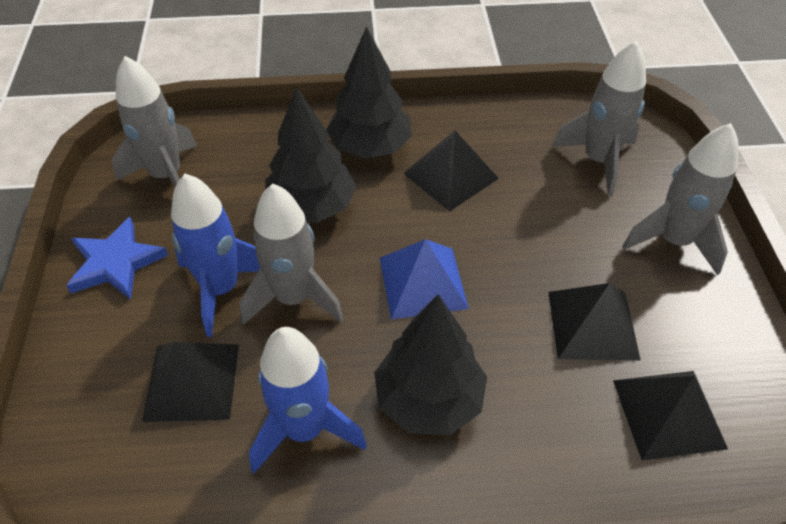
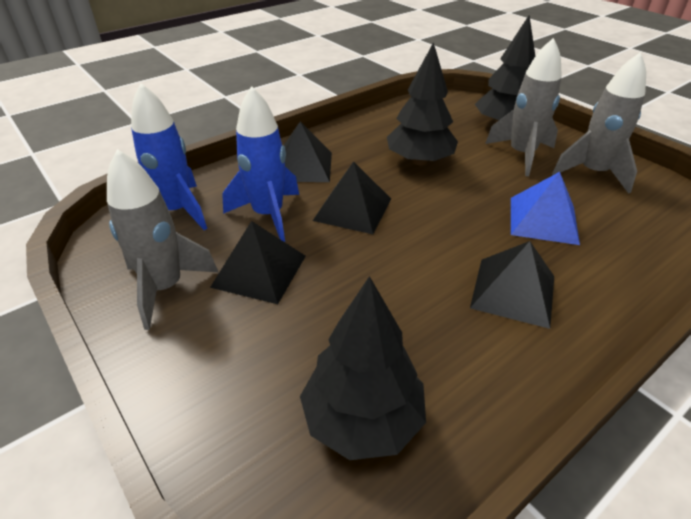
blue star: 1 -> 0
grey rocket: 4 -> 3

